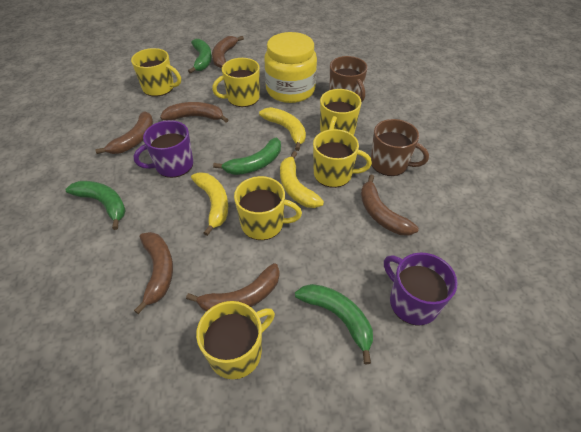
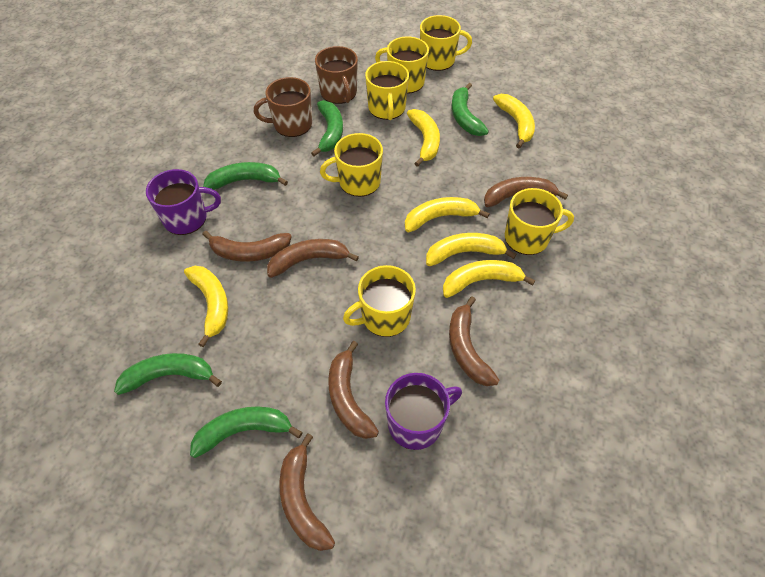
green banana: 4 -> 5
yellow banana: 3 -> 6
yellow jar: 1 -> 0

